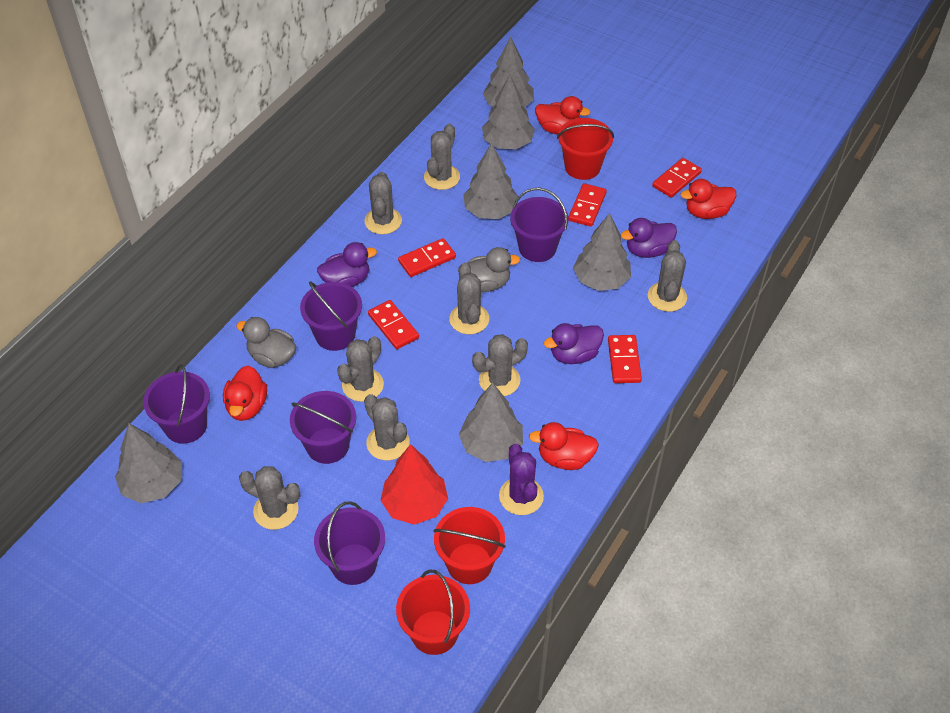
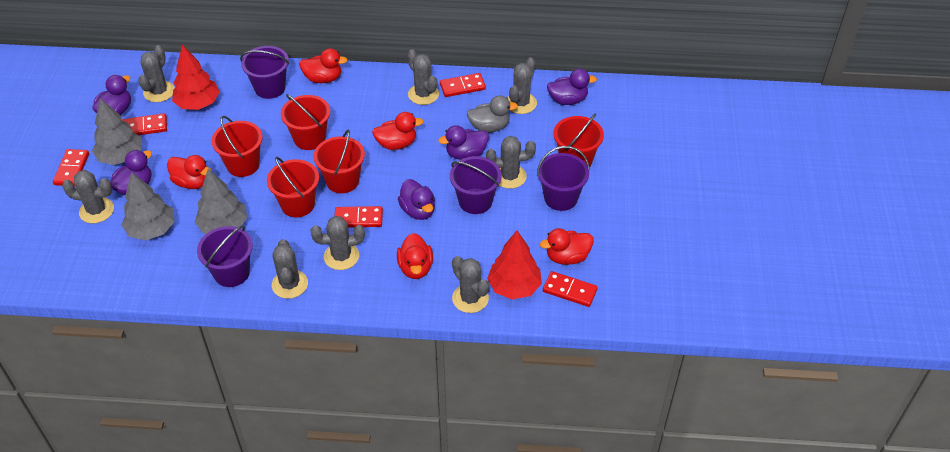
grey duck: 2 -> 1
grey tree: 6 -> 3
purple bucket: 5 -> 4
purple cactus: 1 -> 0
purple duck: 3 -> 5
red bucket: 3 -> 5
red duck: 4 -> 5
red tree: 1 -> 2

